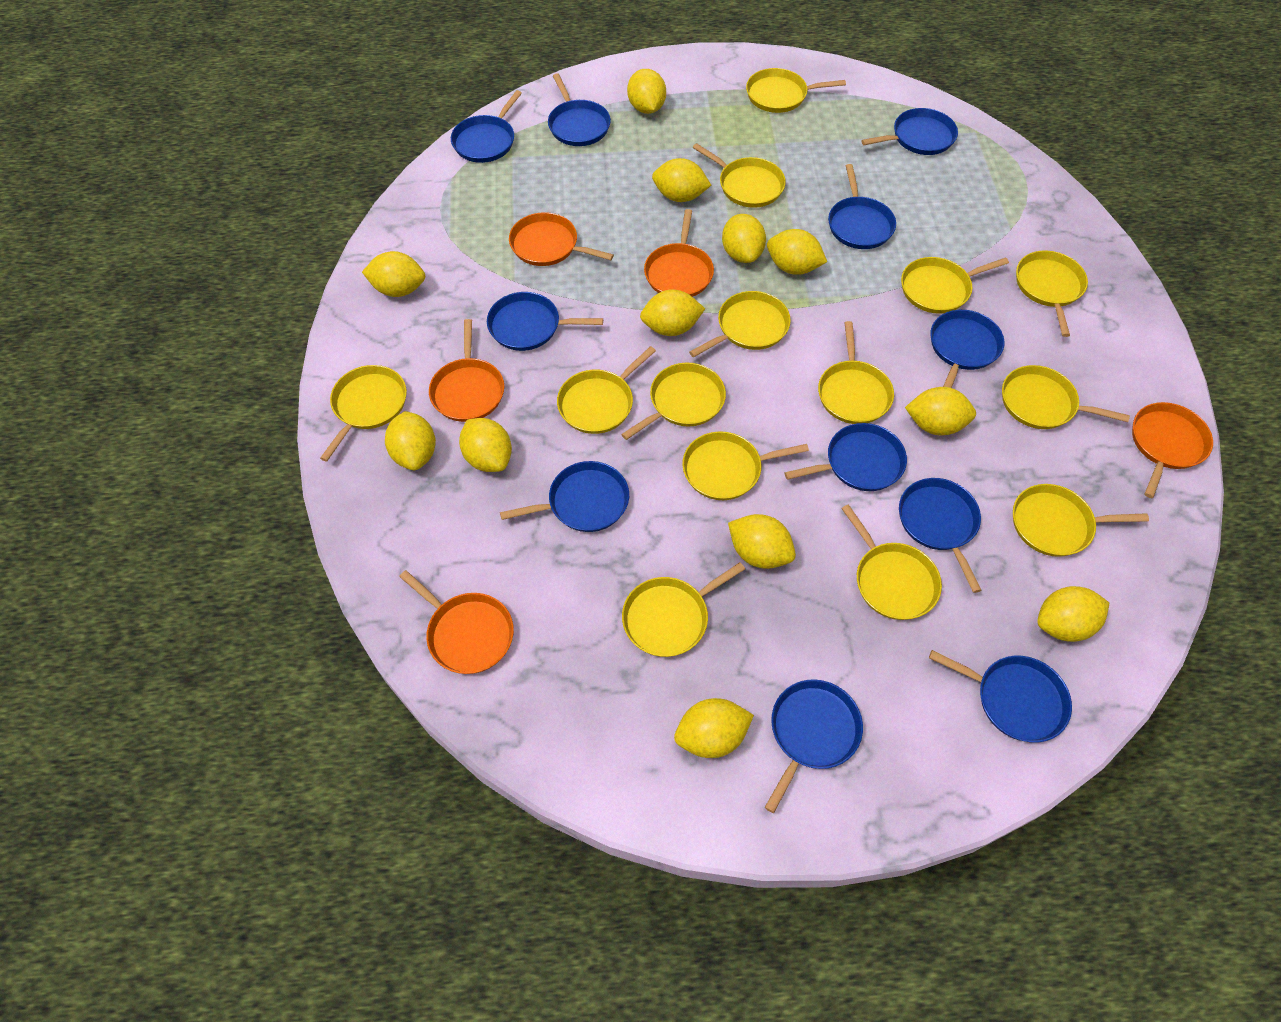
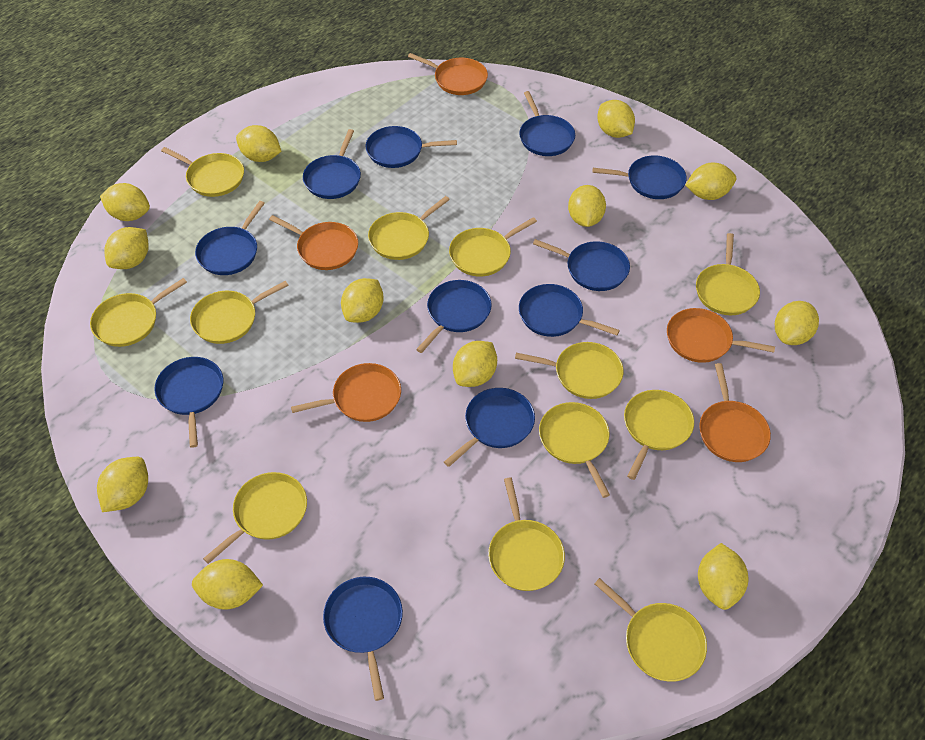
yellow pan: 14 -> 12

